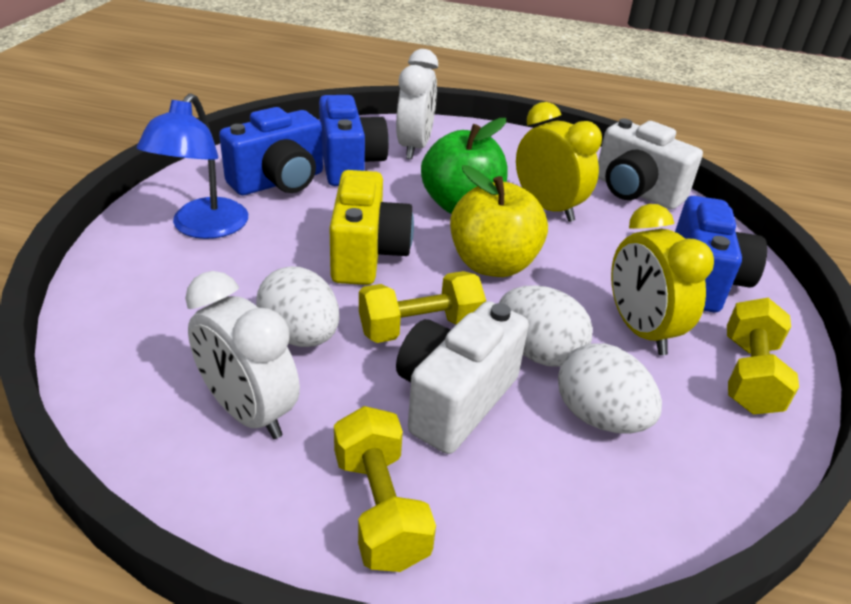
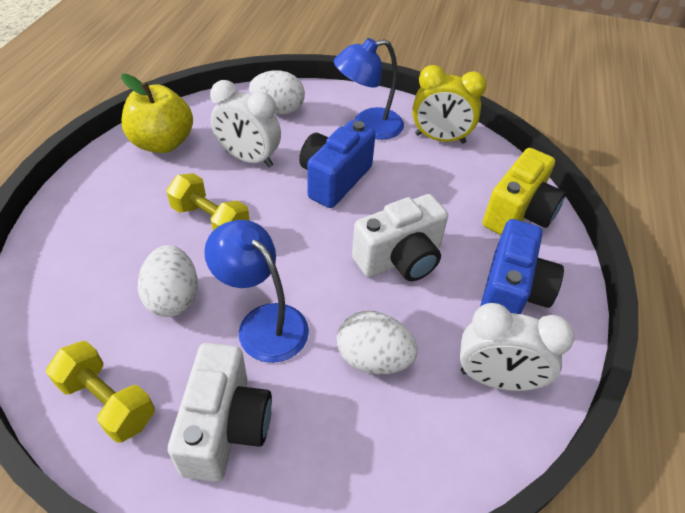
blue camera: 3 -> 2
blue lamp: 1 -> 2
green apple: 1 -> 0
yellow clock: 2 -> 1
yellow dumbbell: 3 -> 2

